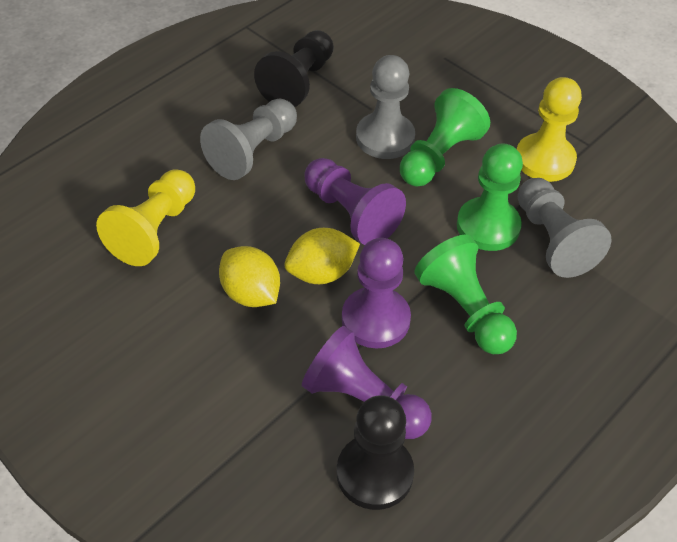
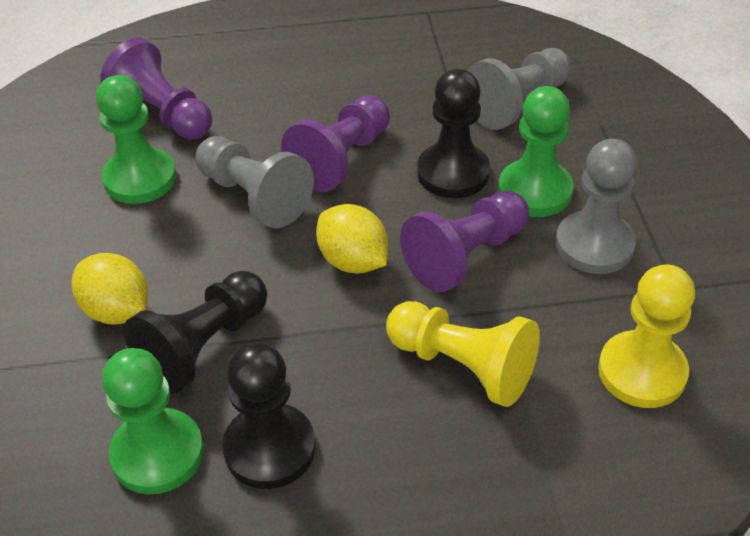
black pawn: 2 -> 3

